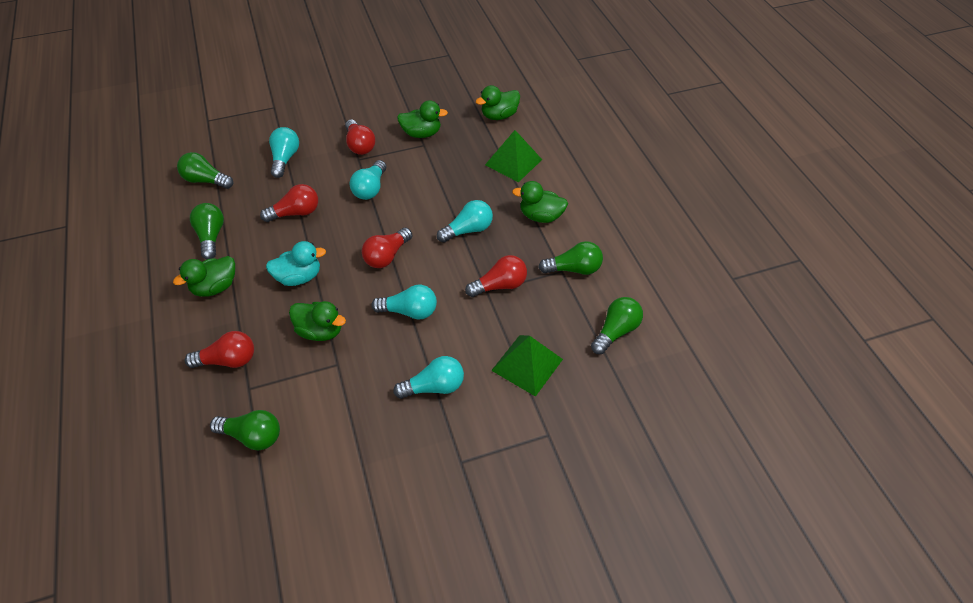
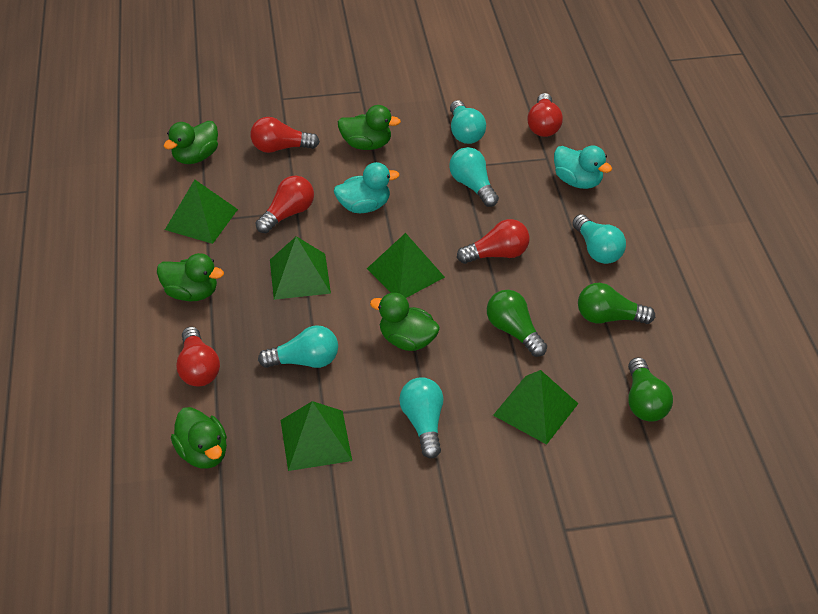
green light bulb: 5 -> 3
green pyramid: 2 -> 5
turquoise duck: 1 -> 2

